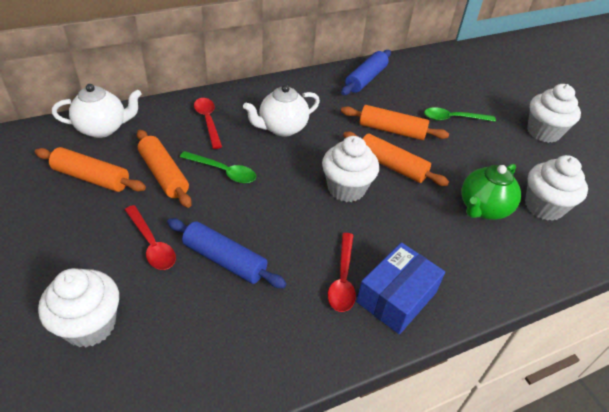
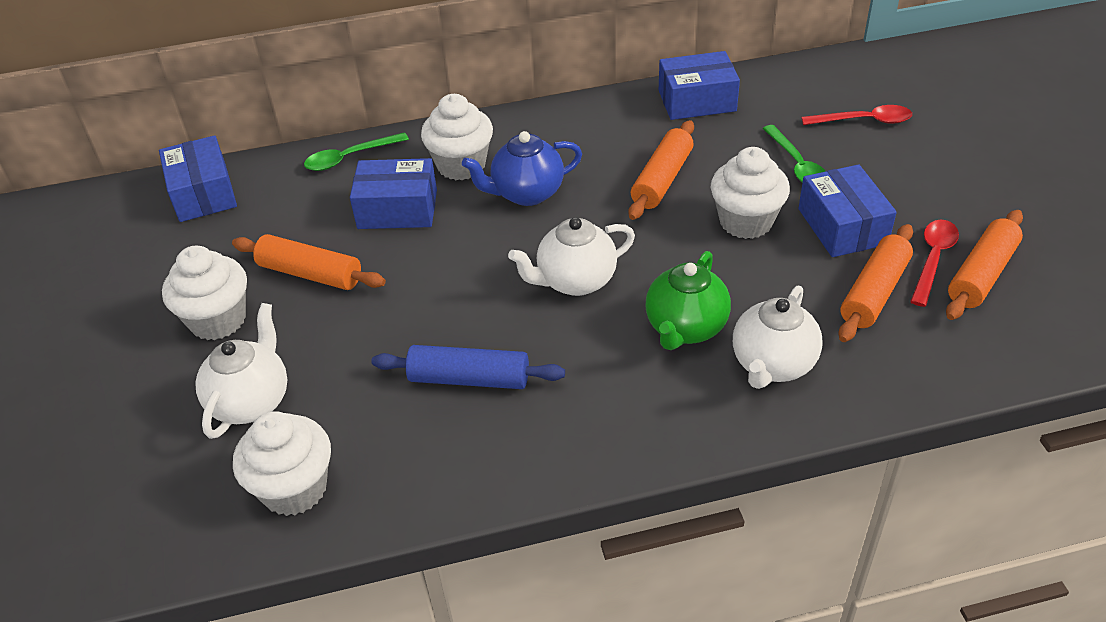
blue box: 1 -> 4
blue rolling pin: 2 -> 1
blue teapot: 0 -> 1
red spoon: 3 -> 2
white teapot: 2 -> 3

